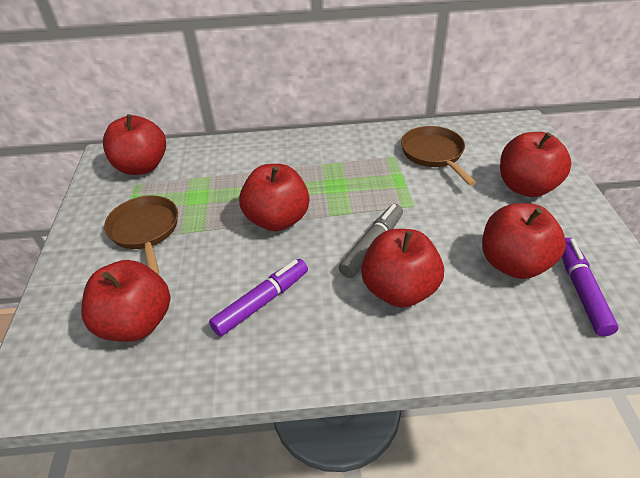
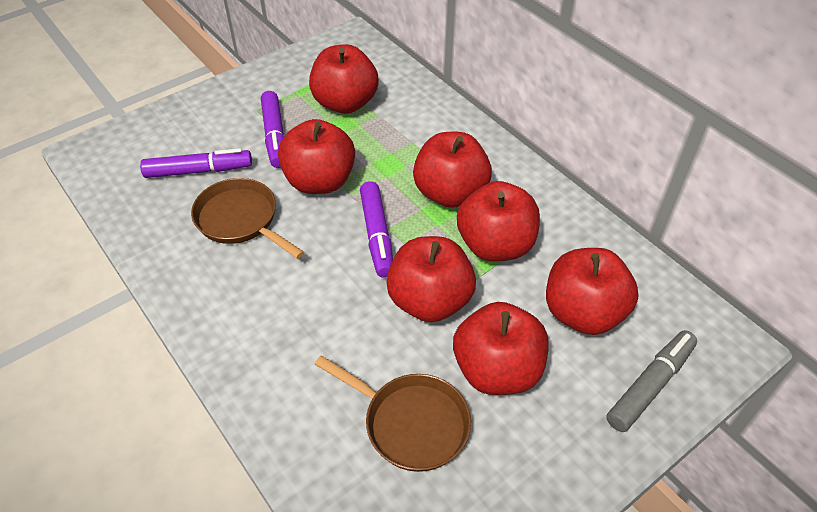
purple marker: 2 -> 3
red apple: 6 -> 7

